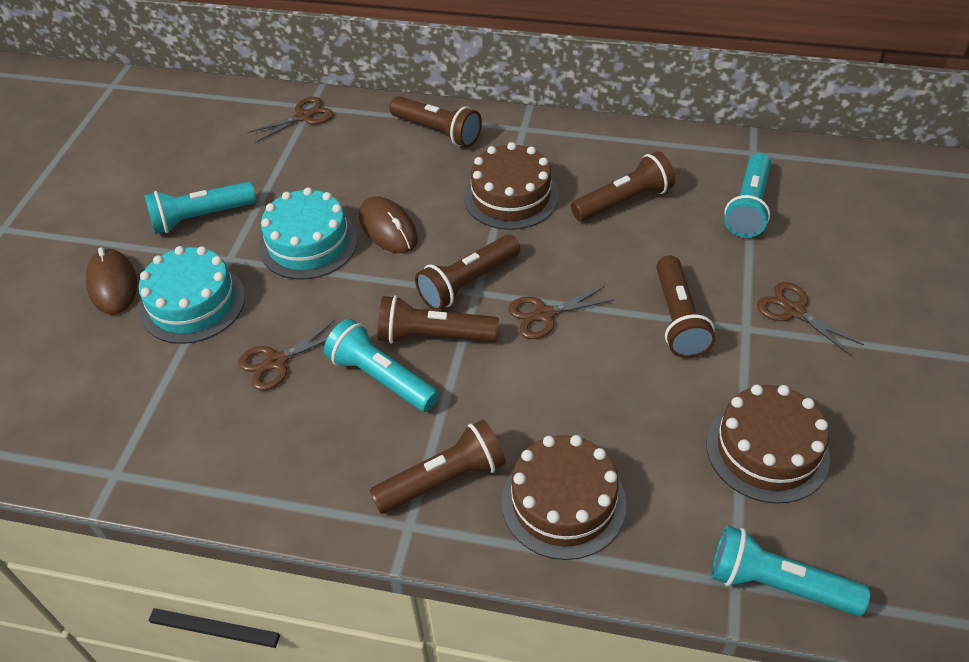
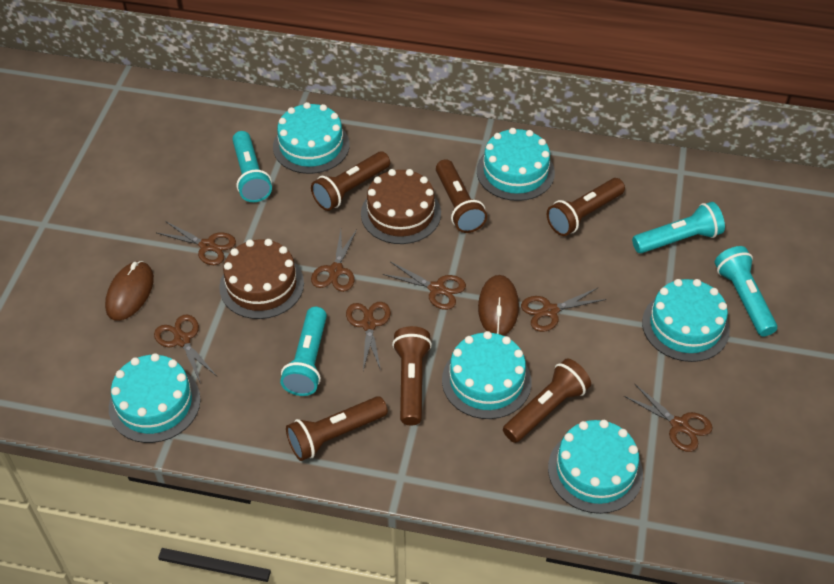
brown cake: 3 -> 2
brown scissors: 4 -> 7
turquoise cake: 2 -> 6

